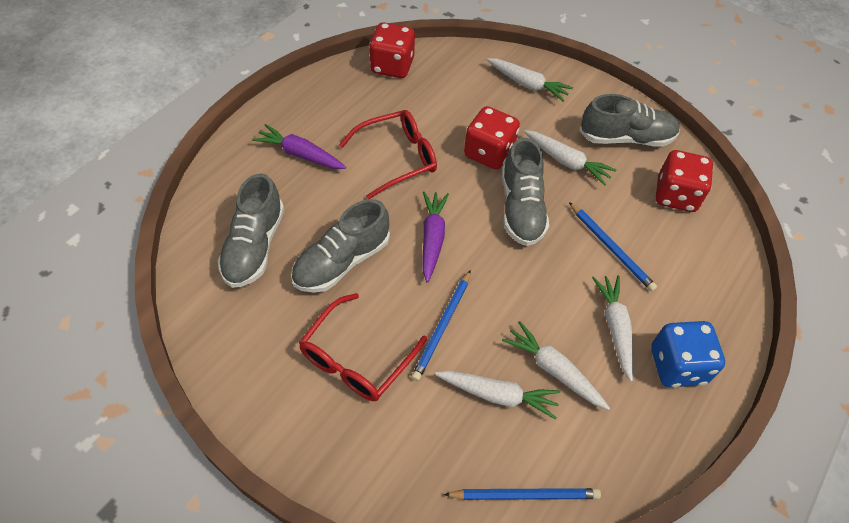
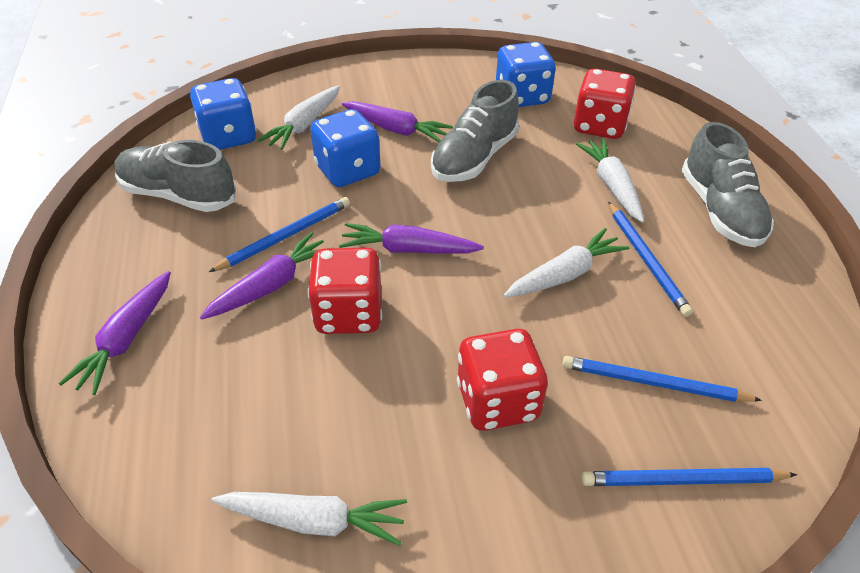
blue dice: 1 -> 3
blue pencil: 3 -> 4
grey shoe: 4 -> 3
purple carrot: 2 -> 4
red glasses: 2 -> 0
white carrot: 5 -> 4

